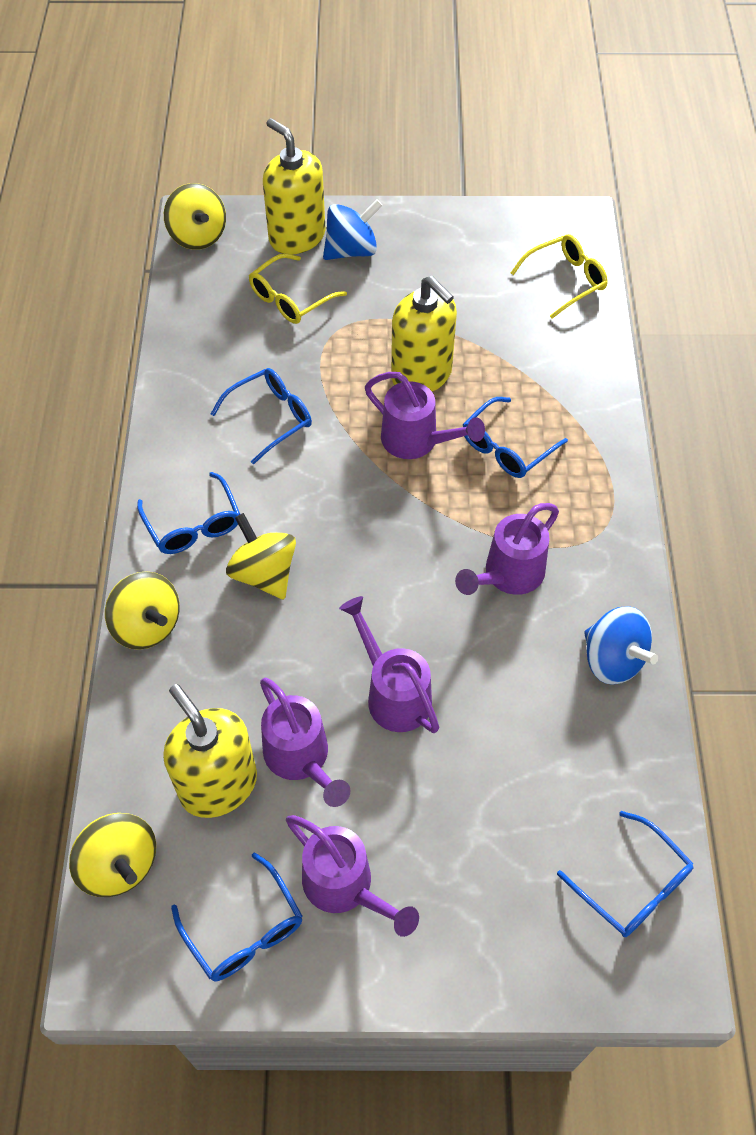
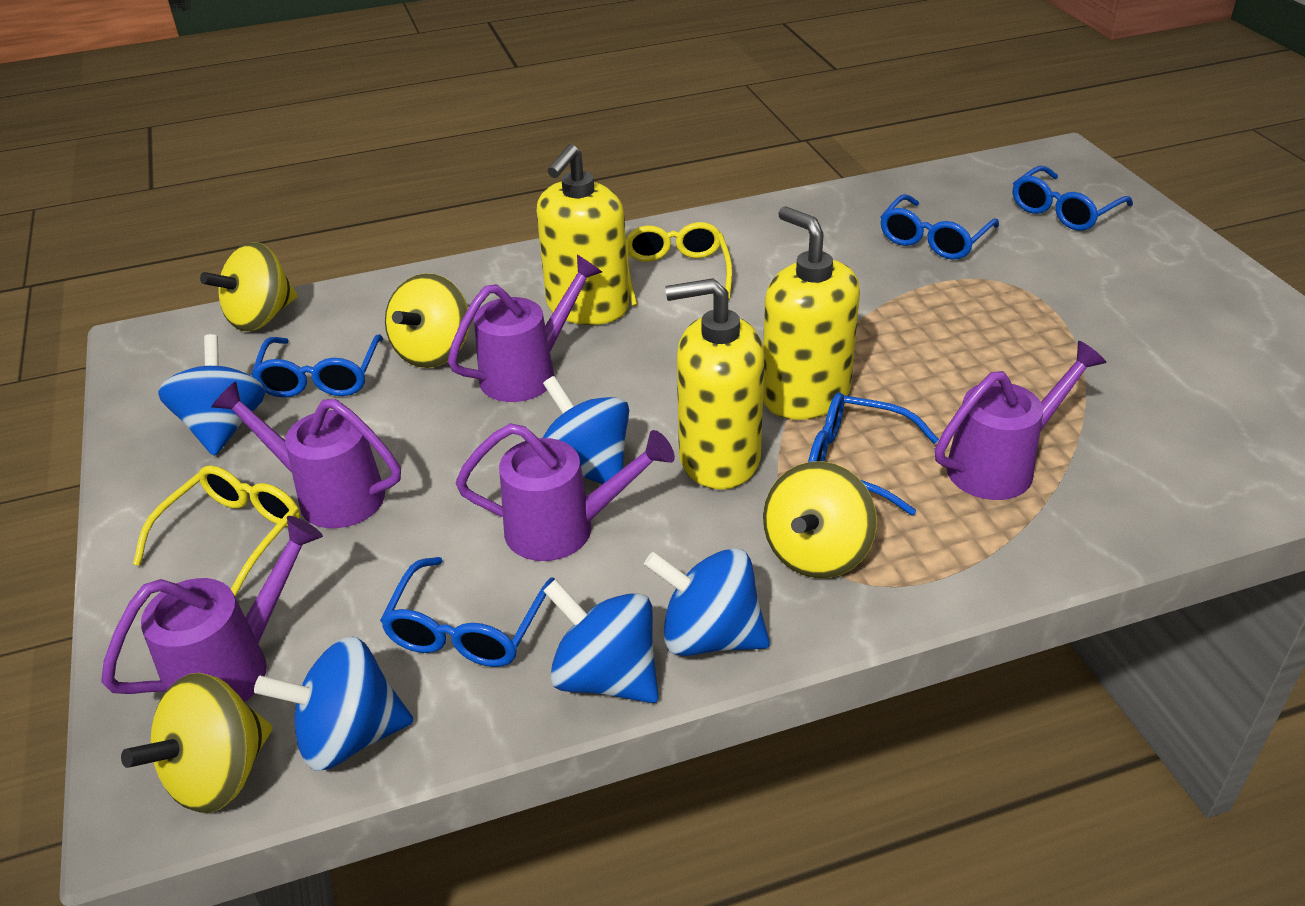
blue spinning top: 2 -> 5

